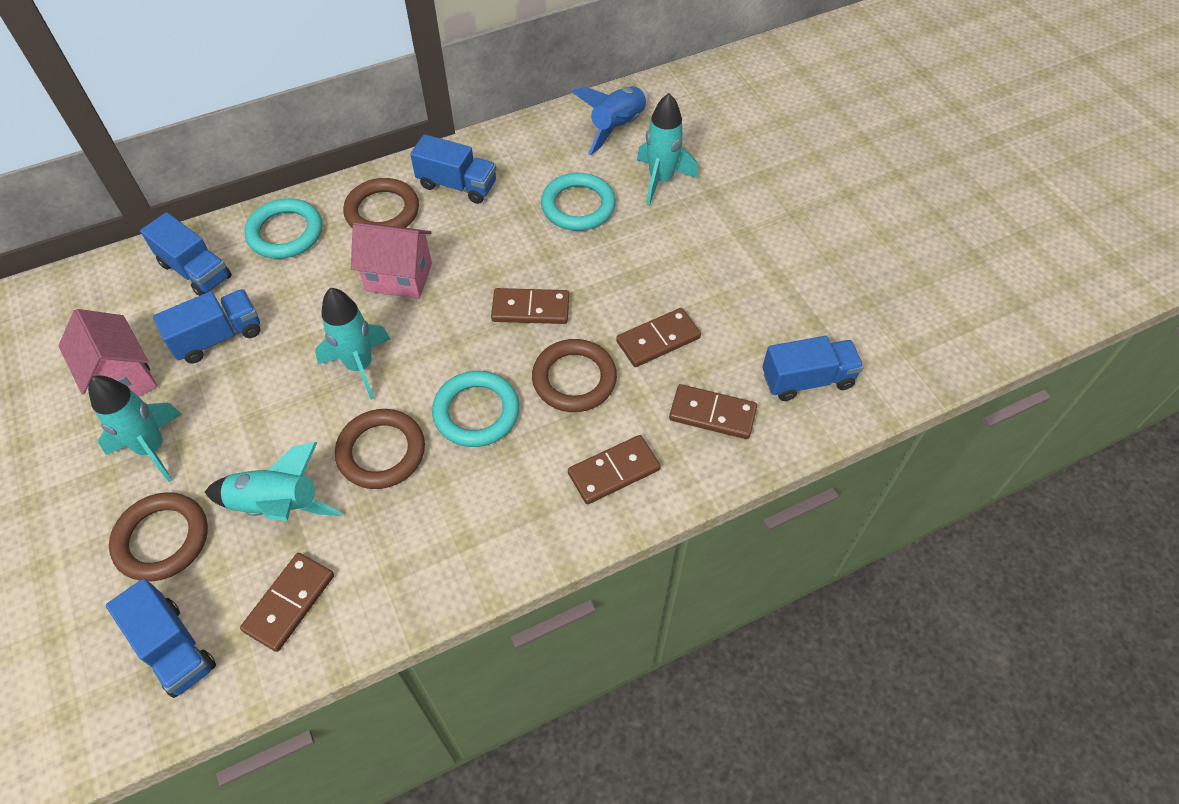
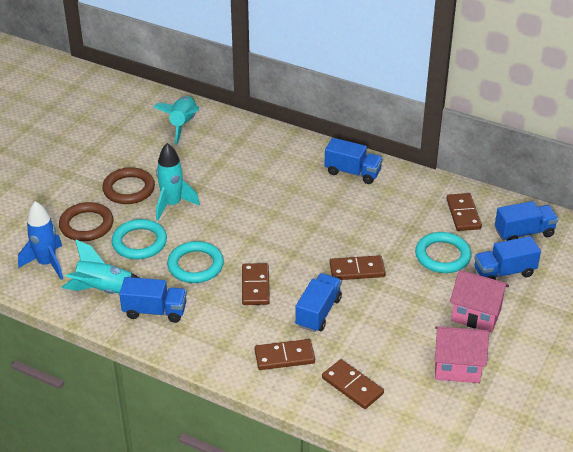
brown ring: 4 -> 2
turquoise rocket: 4 -> 3

